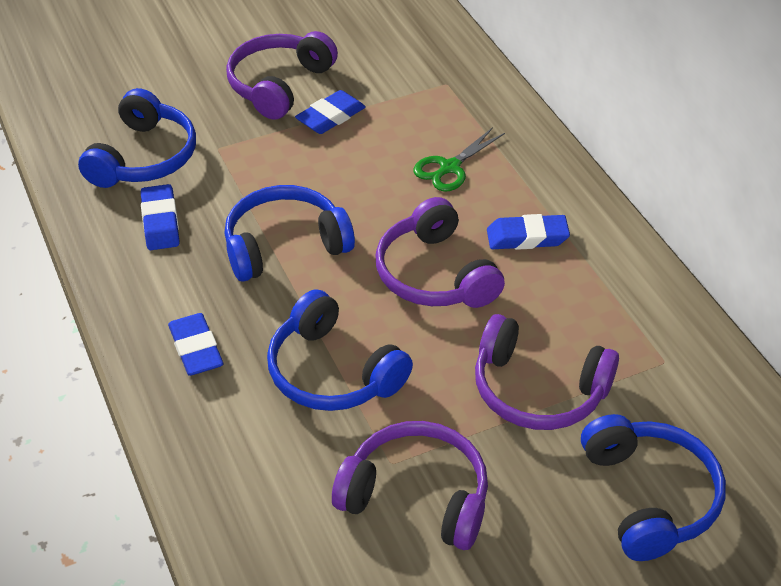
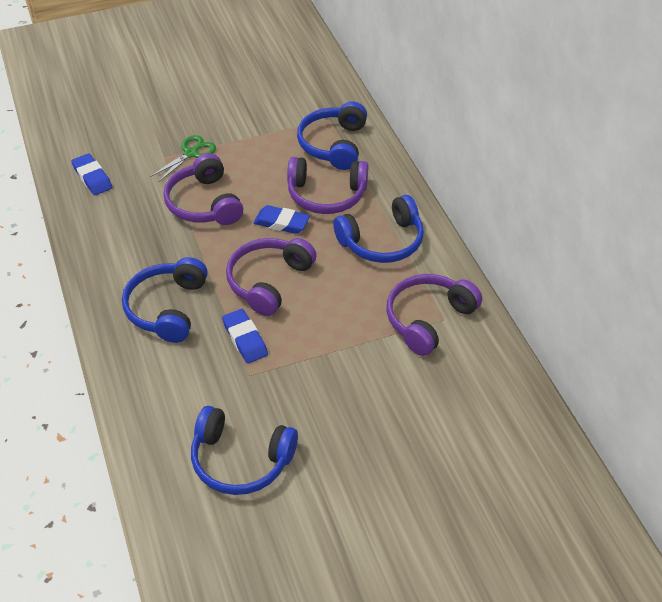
blue eraser: 4 -> 3

